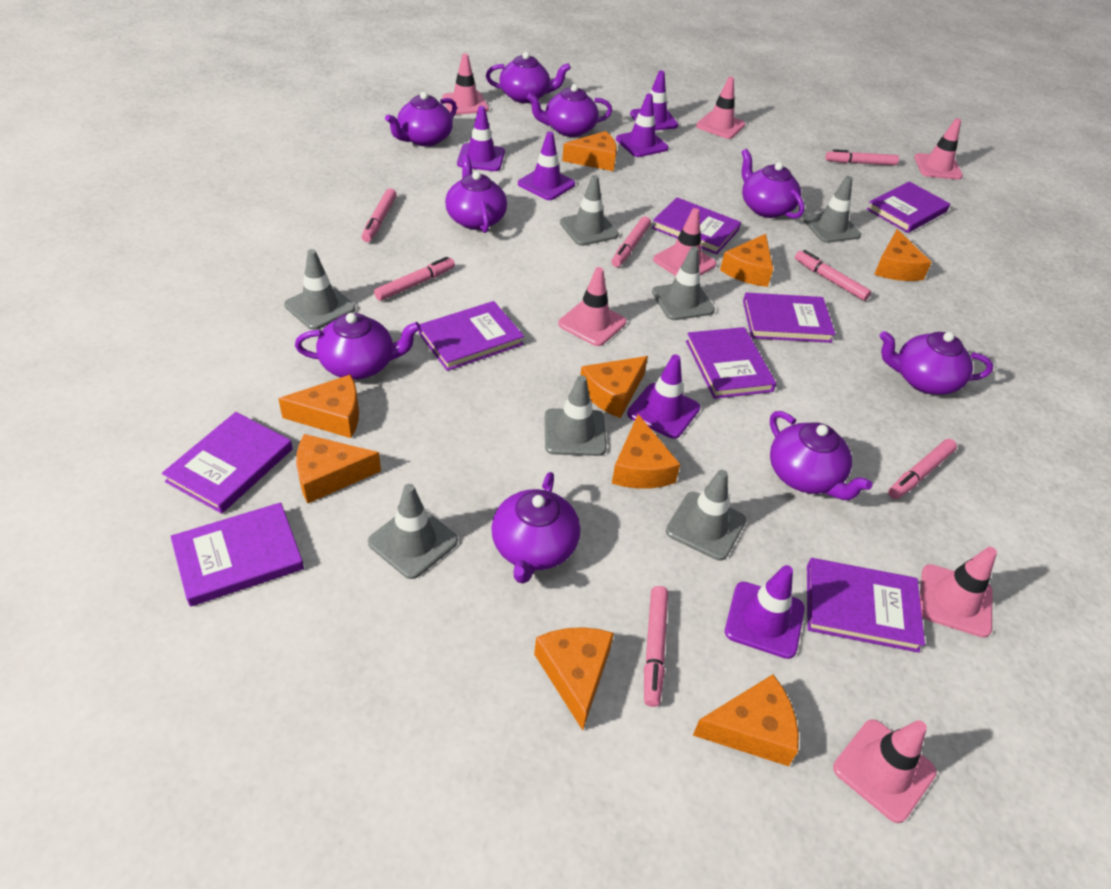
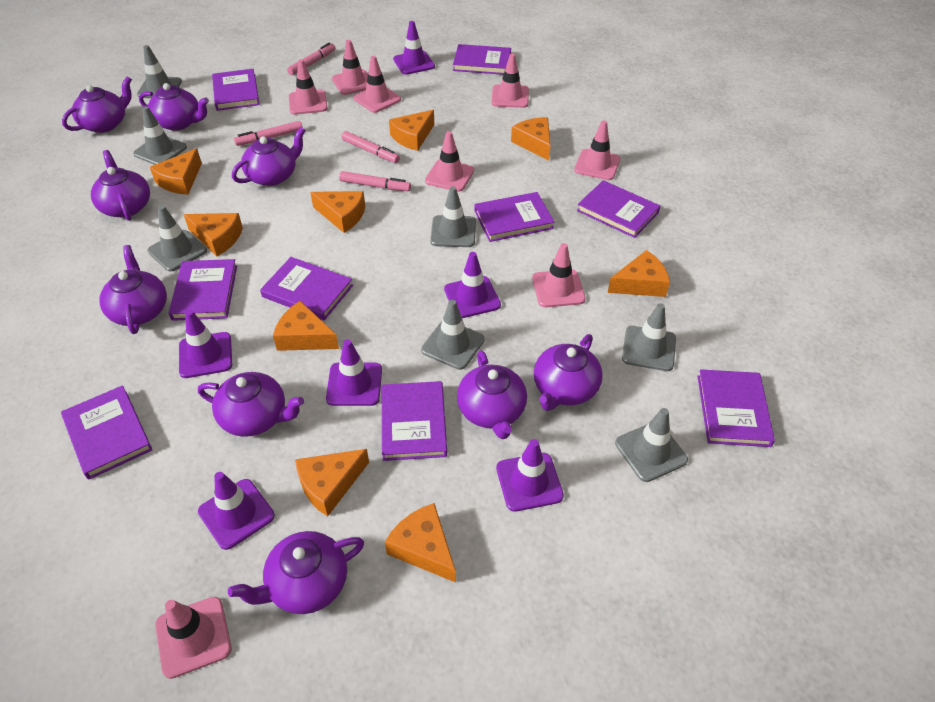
pink marker: 7 -> 4
pink traffic cone: 7 -> 8
purple book: 8 -> 9

